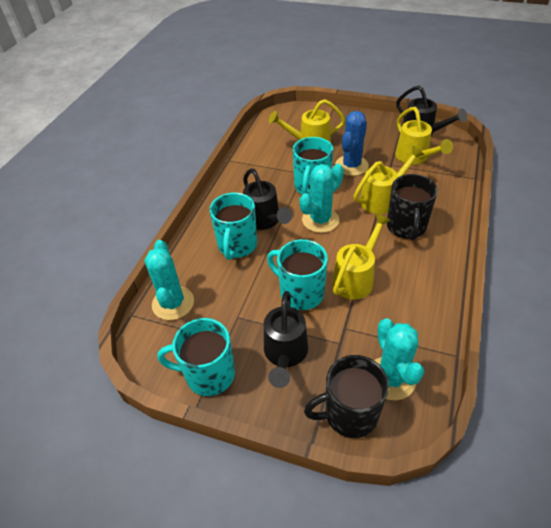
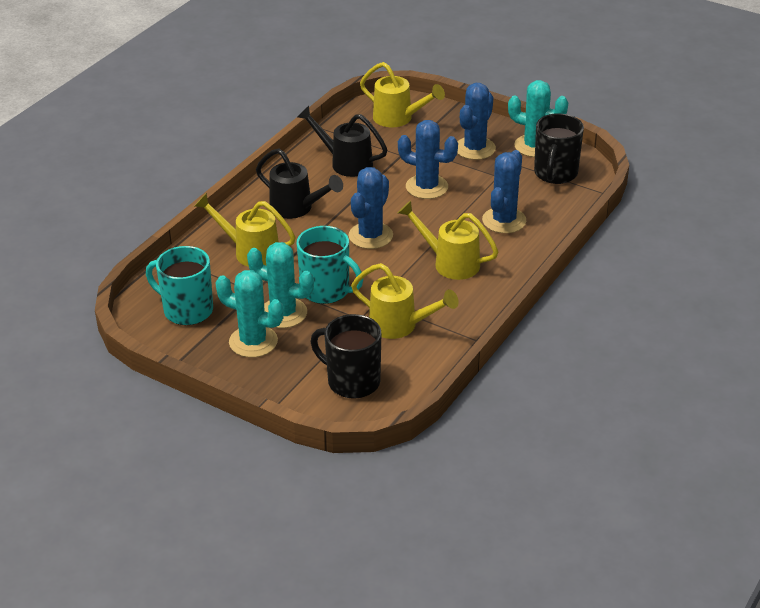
black watering can: 3 -> 2
blue cactus: 1 -> 4
turquoise mug: 4 -> 2

